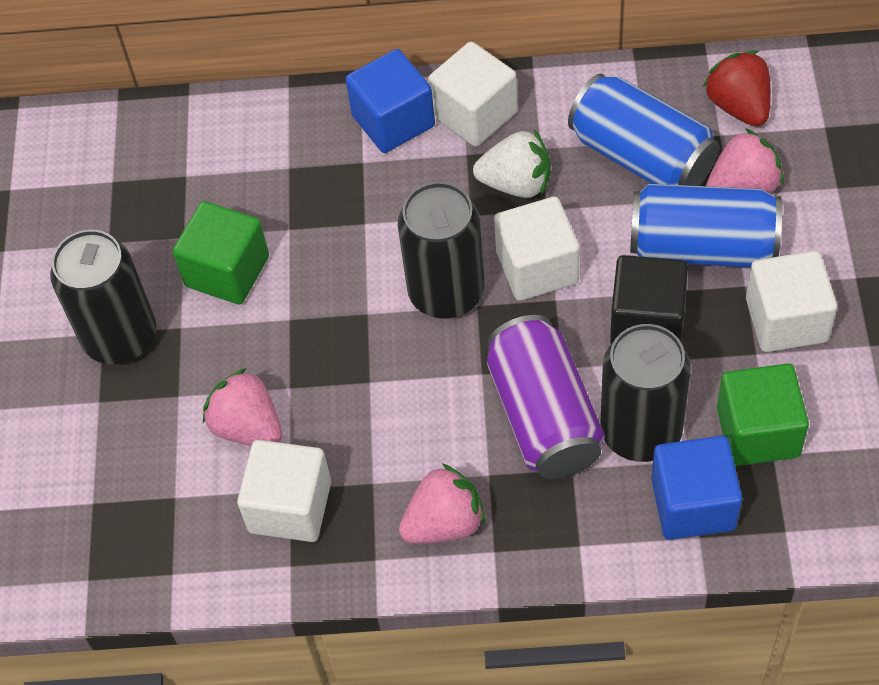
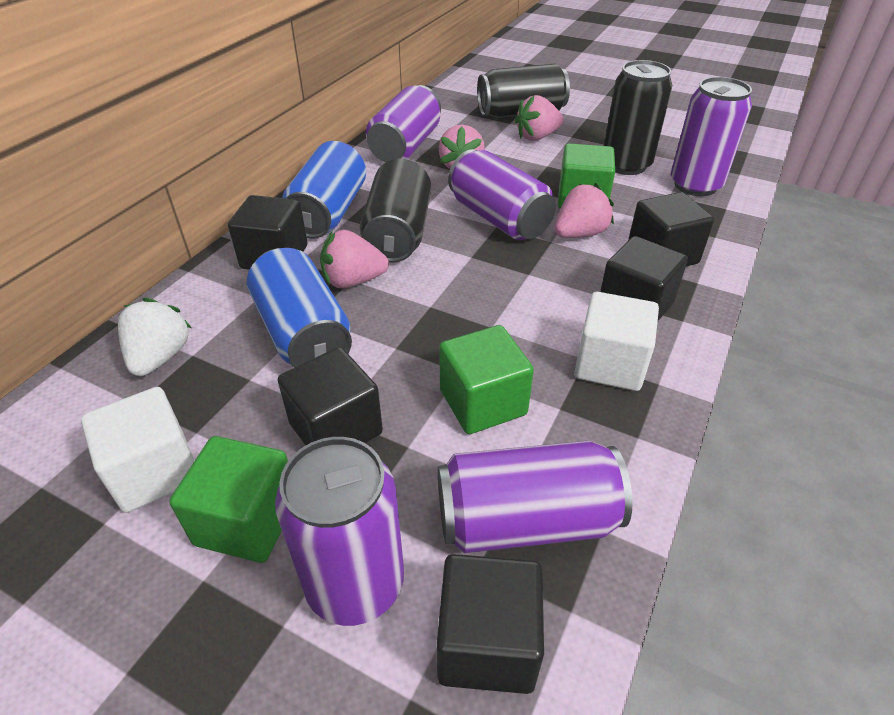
black cube: 1 -> 5
blue cube: 2 -> 0
green cube: 2 -> 3
pink strawberry: 3 -> 4
purple can: 1 -> 5
red strawberry: 1 -> 0
white cube: 4 -> 2

